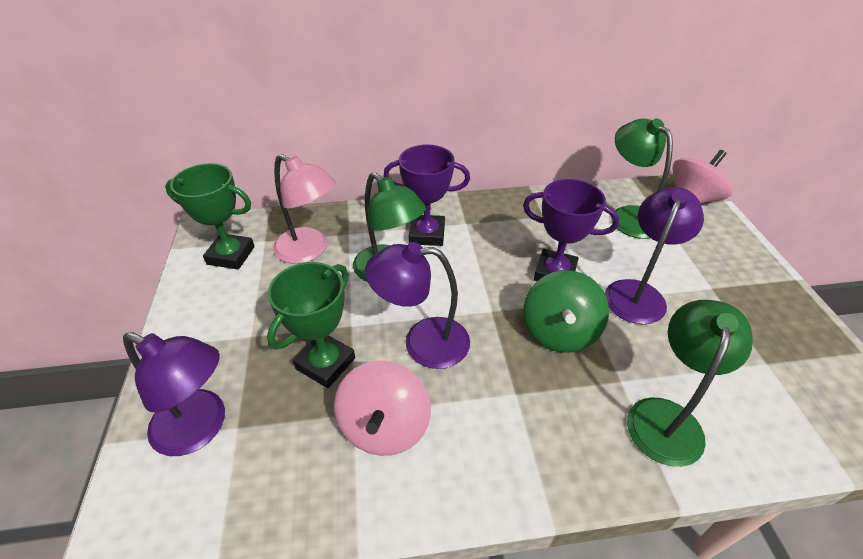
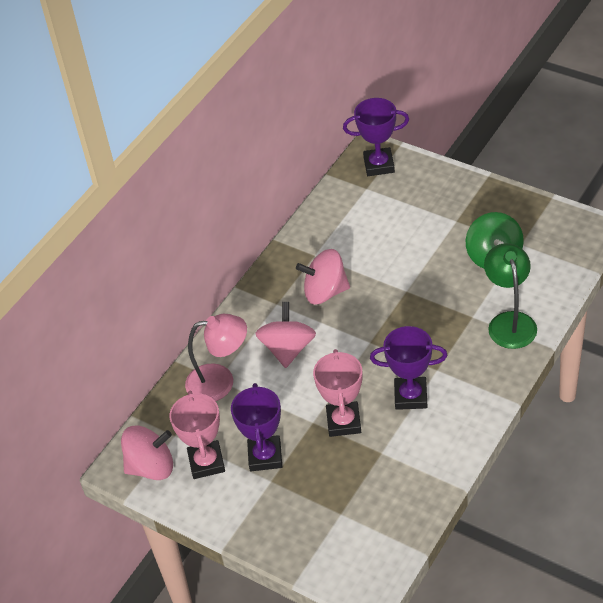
green lamp: 3 -> 1
green trophy: 2 -> 0
pink spinning top: 2 -> 3
pink trophy: 0 -> 2
purple lamp: 3 -> 0
purple trophy: 2 -> 3

